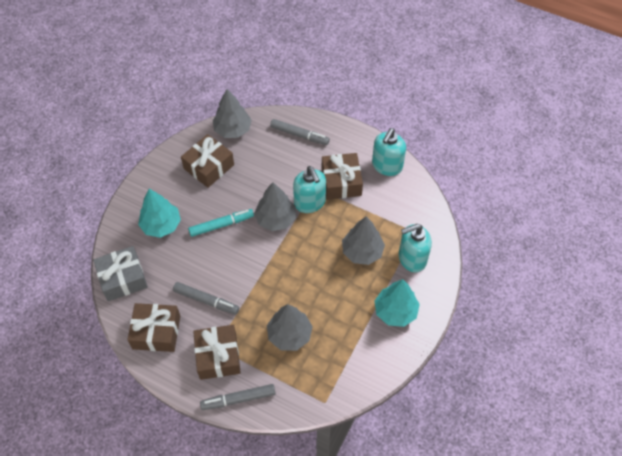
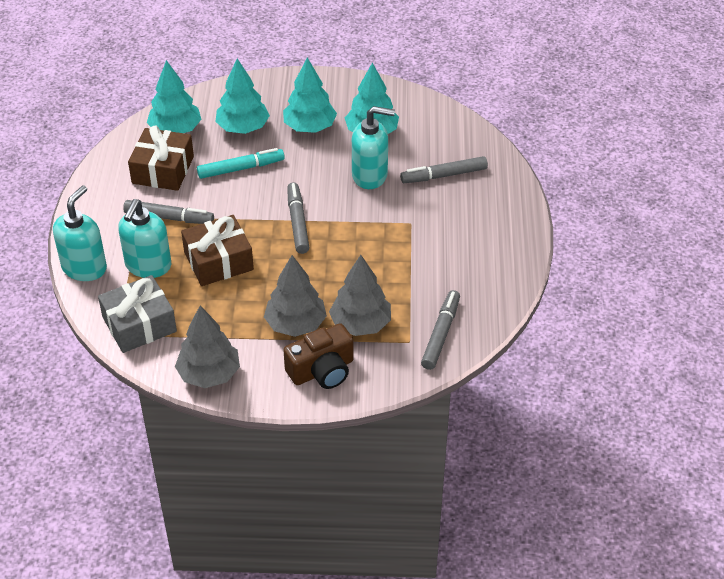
brown camera: 0 -> 1
brown gift: 4 -> 2
grey marker: 3 -> 4
grey tree: 4 -> 3
turquoise tree: 2 -> 4

